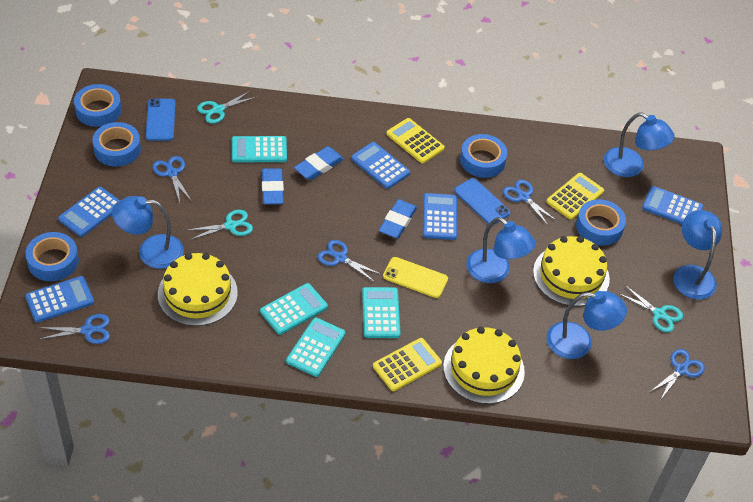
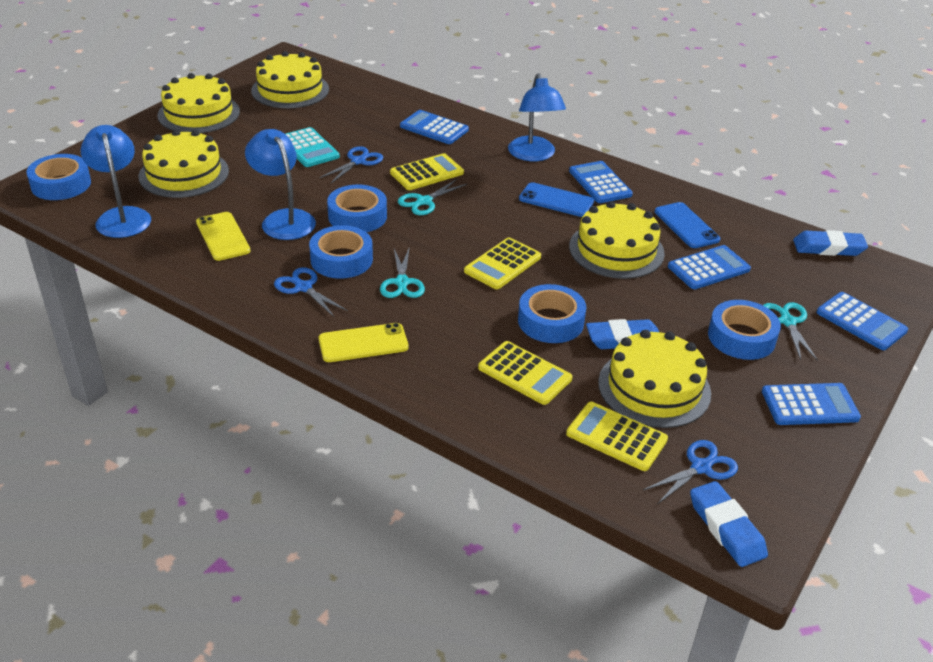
blue lamp: 5 -> 3
blue scissors: 5 -> 3
turquoise calculator: 4 -> 1
yellow cake: 3 -> 5
yellow calculator: 3 -> 4
yellow phone: 1 -> 2

